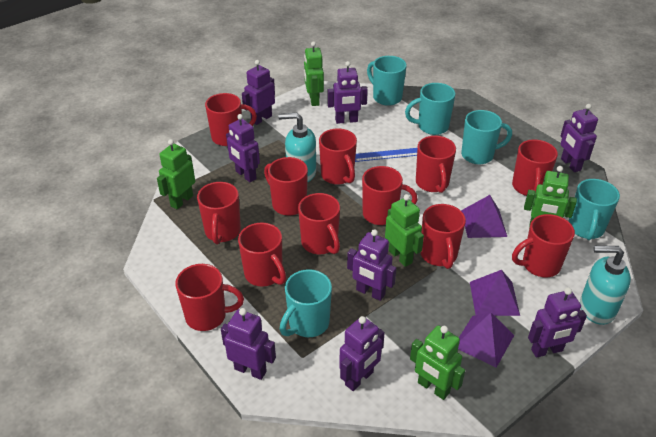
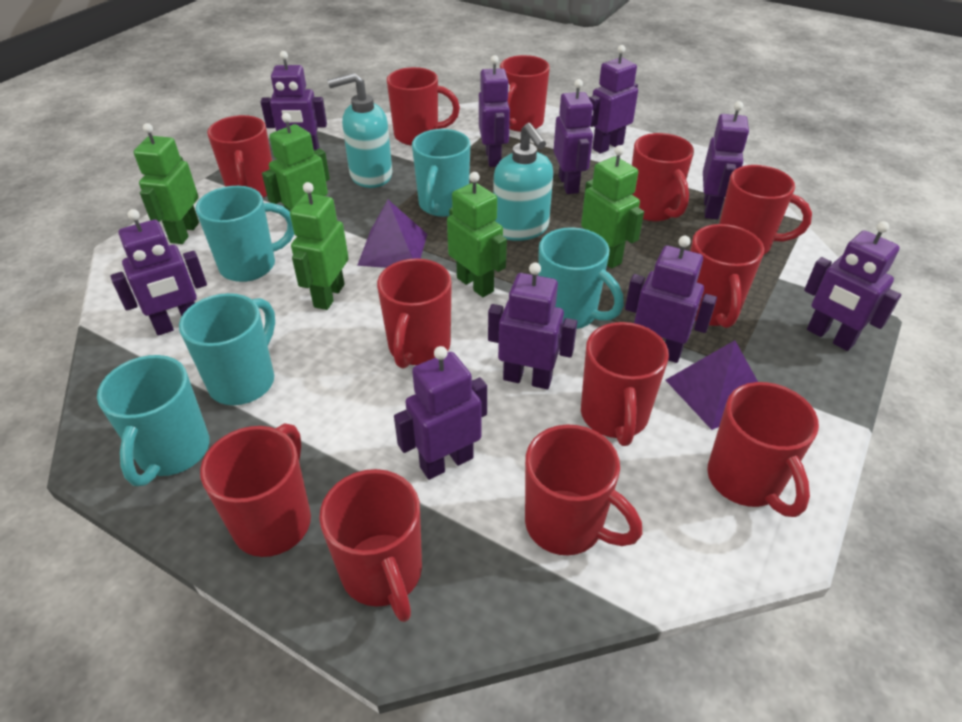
blue ruler: 1 -> 0
purple pyramid: 3 -> 2
purple robot: 8 -> 10

